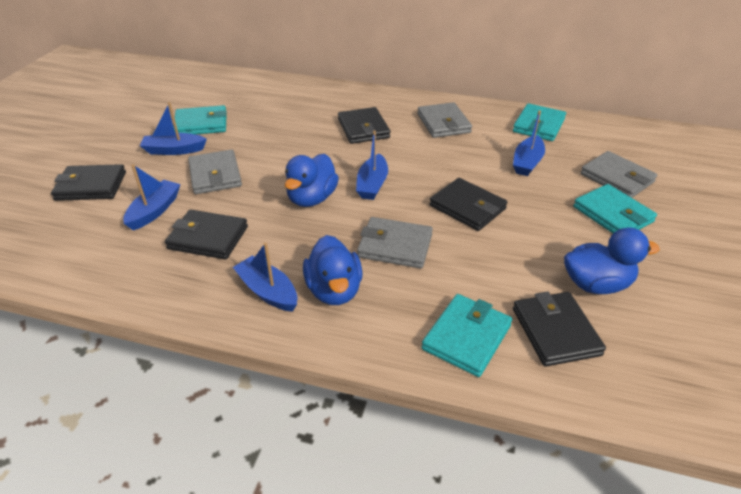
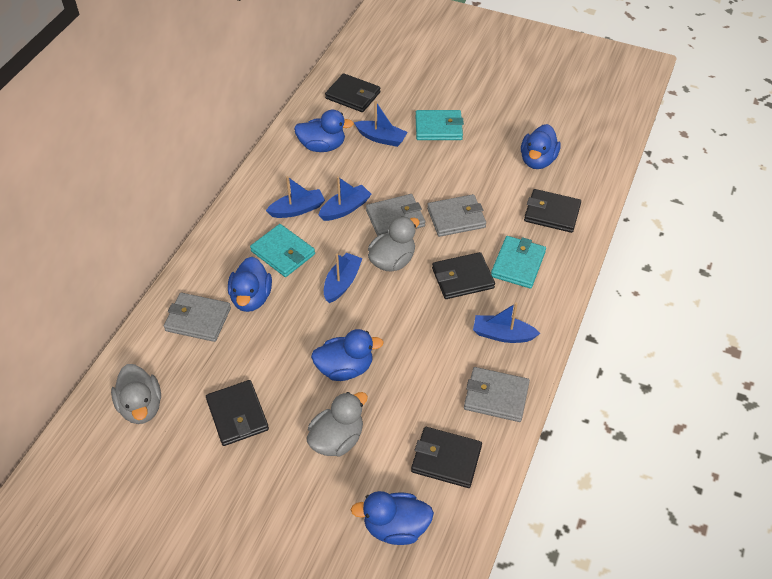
blue duck: 3 -> 5
grey duck: 0 -> 3
turquoise wallet: 4 -> 3

